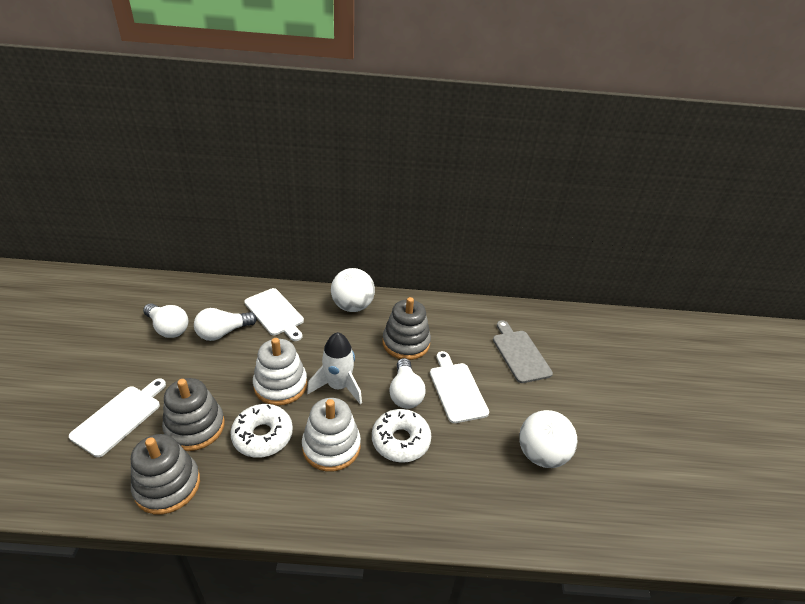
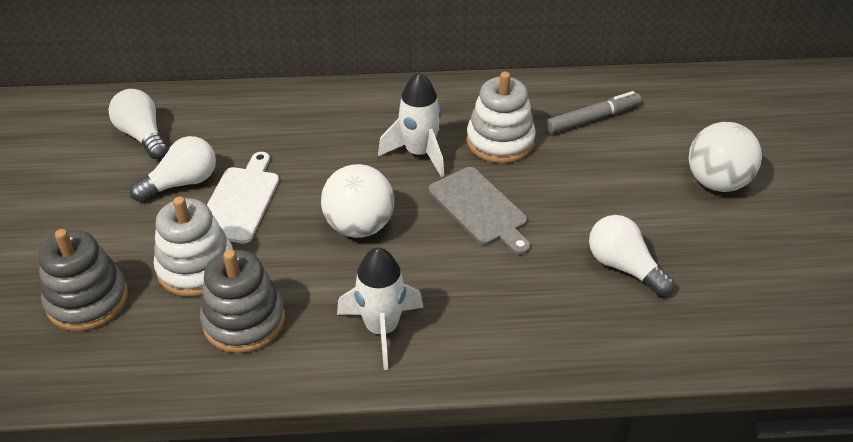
grey marker: 0 -> 1
grey stacking toy: 3 -> 2
white cutting board: 3 -> 1
white donut: 2 -> 0
white rocket: 1 -> 2

